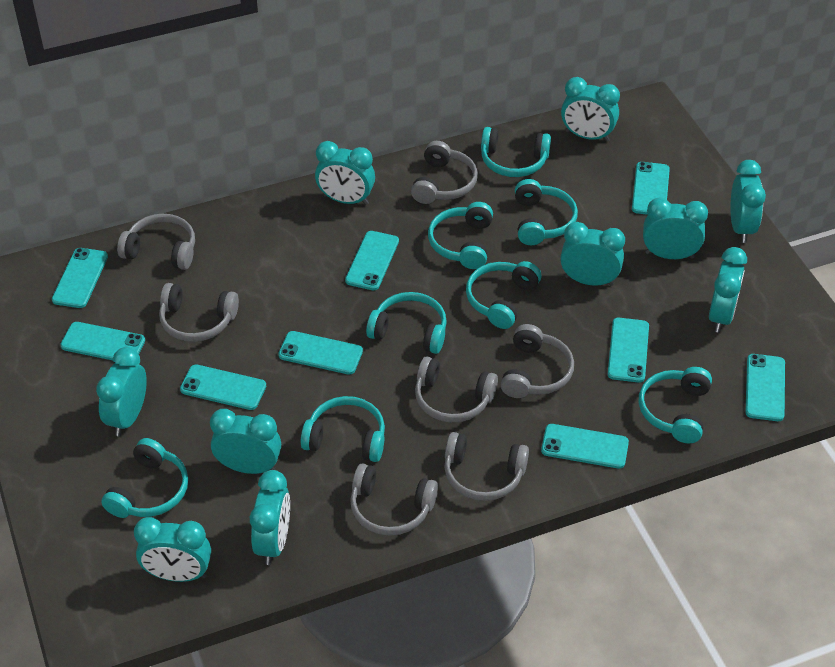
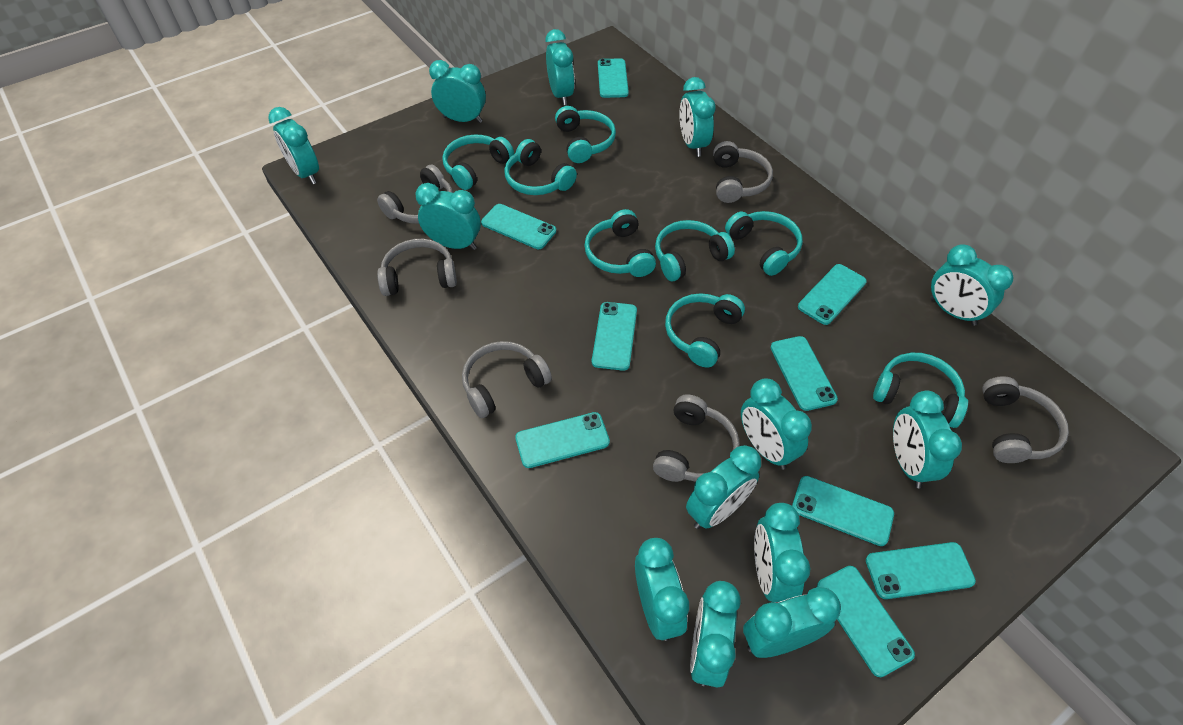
grey headphones: 7 -> 6
turquoise clock: 10 -> 13

